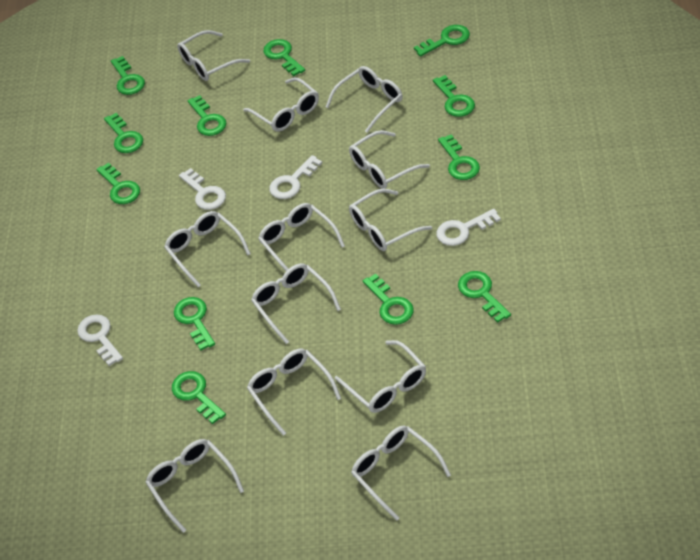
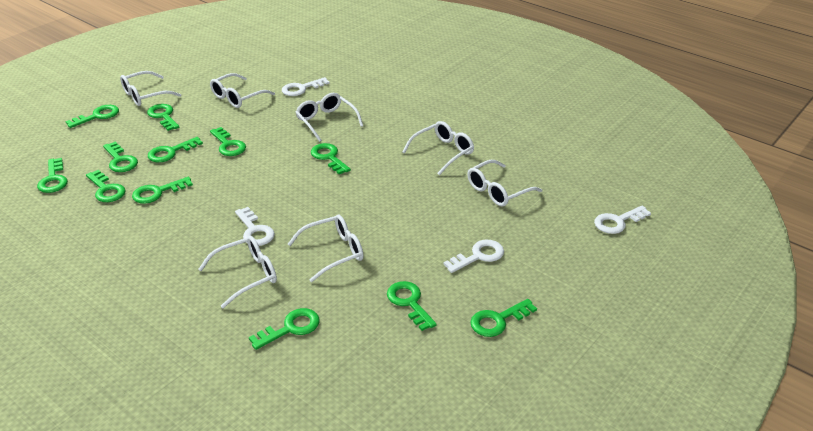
white glasses: 12 -> 7

